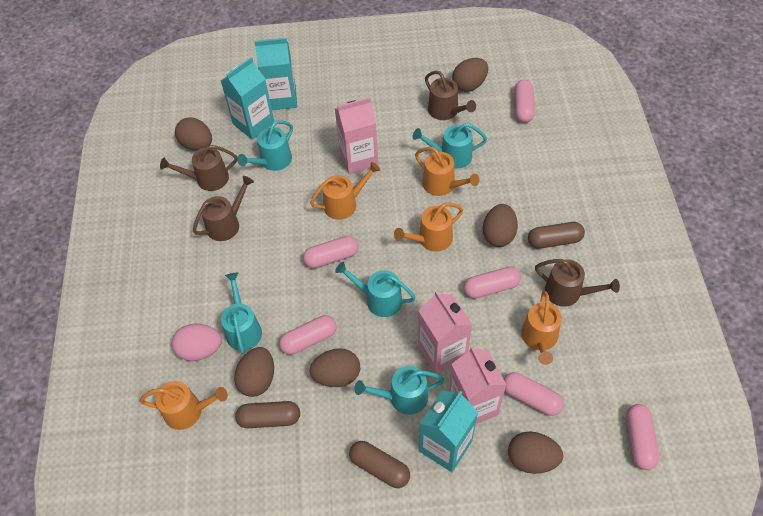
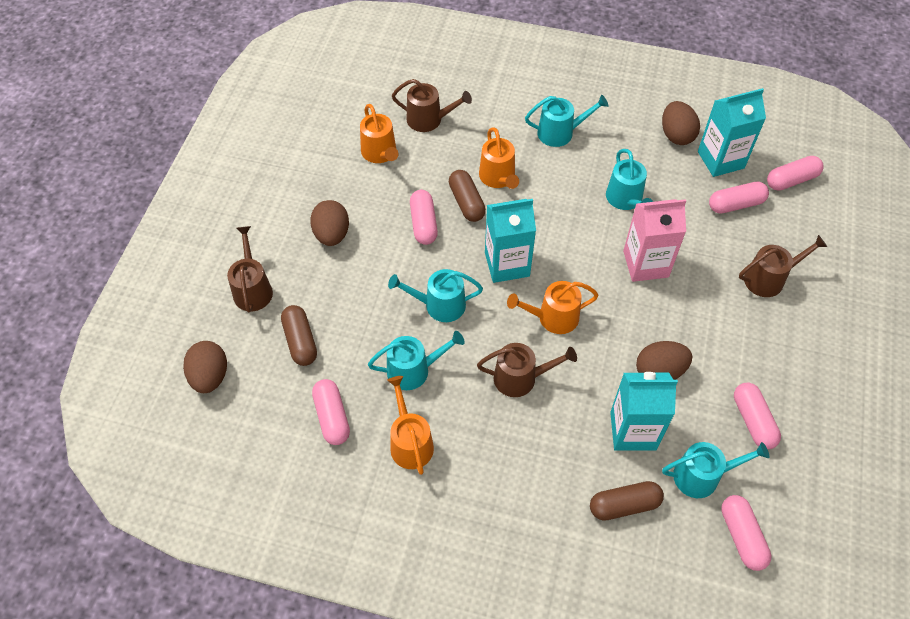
brown egg: 6 -> 4
orange watering can: 5 -> 4
pink carton: 3 -> 1
pink egg: 1 -> 0

